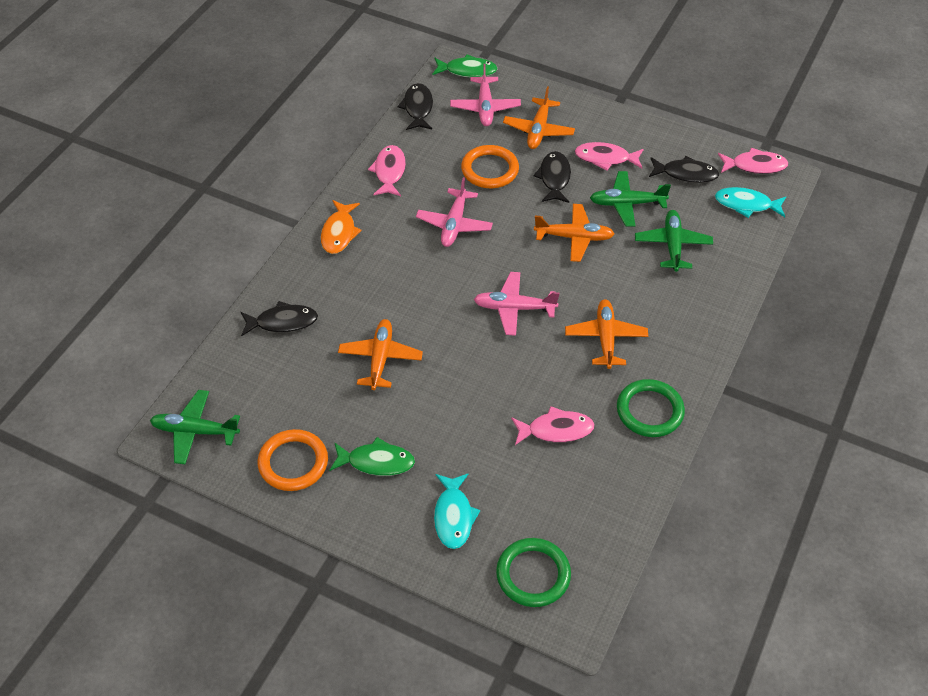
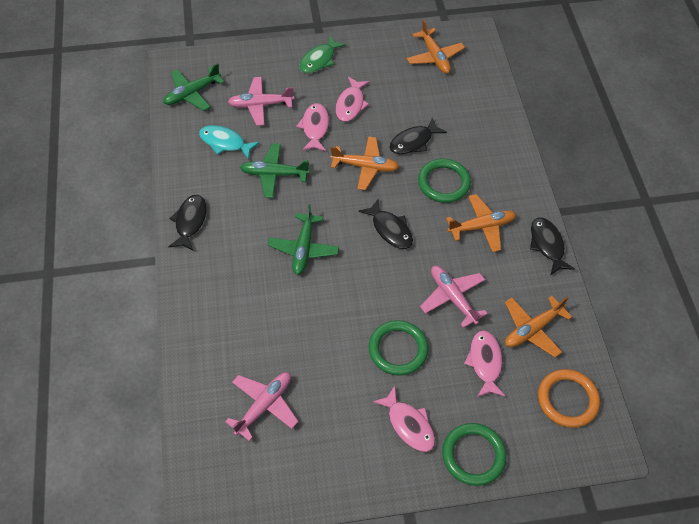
green fish: 2 -> 1
green ring: 2 -> 3
orange fish: 1 -> 0
orange ring: 2 -> 1
turquoise fish: 2 -> 1

